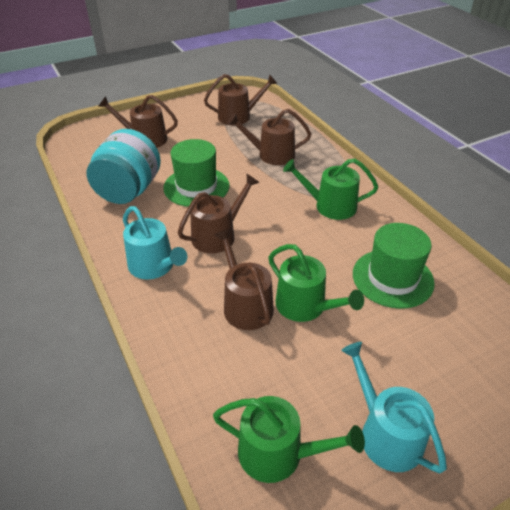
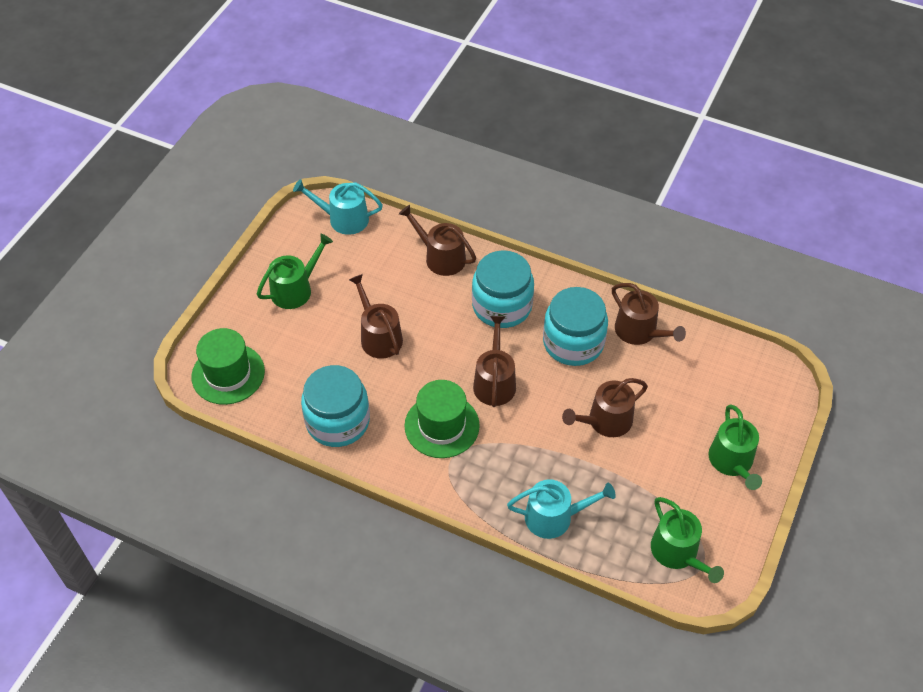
turquoise jar: 1 -> 3

